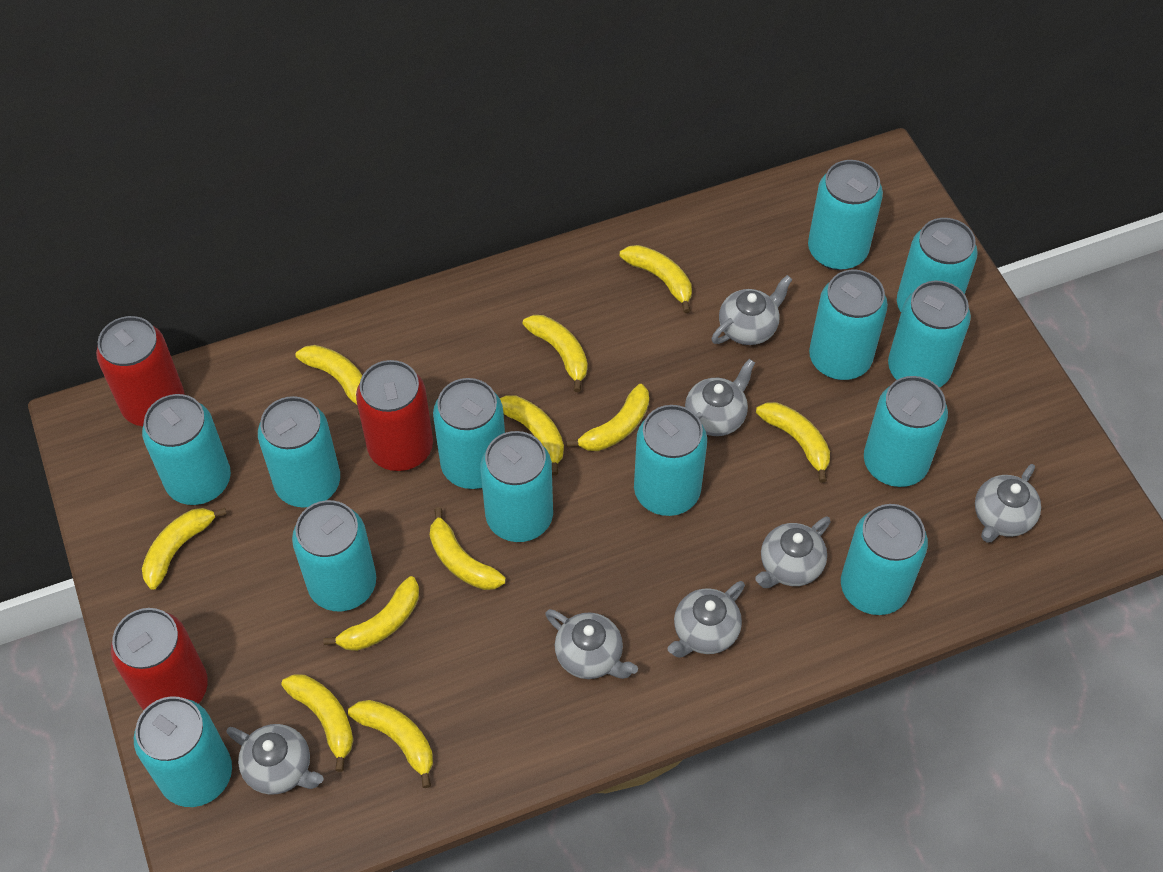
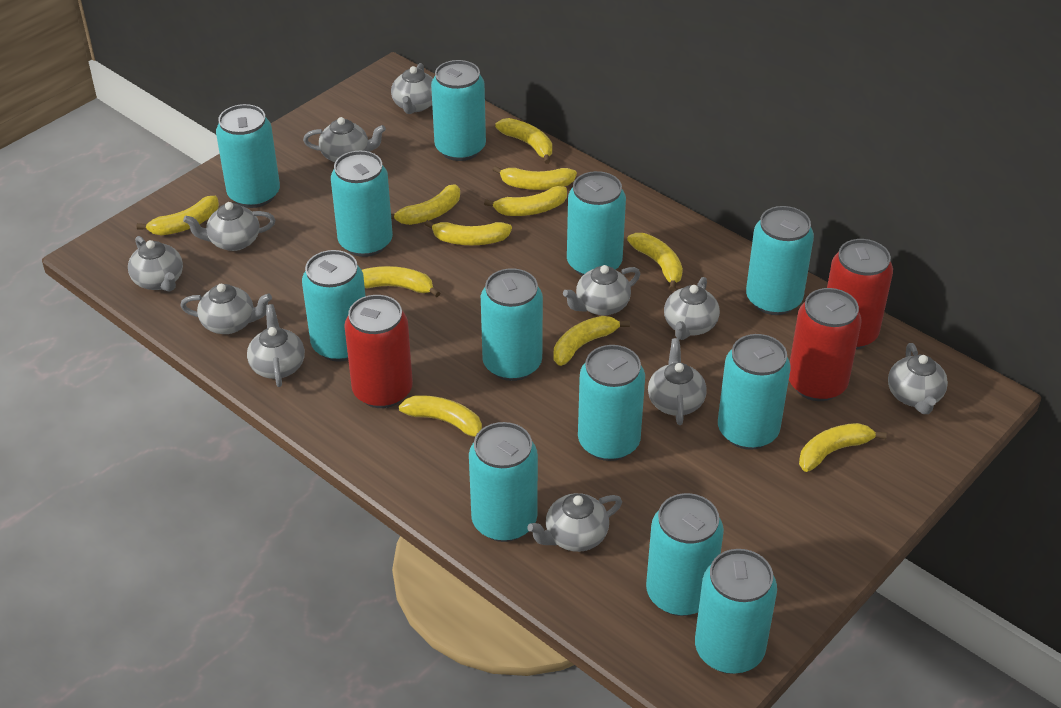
grey teapot: 7 -> 11
turquoise can: 13 -> 12

